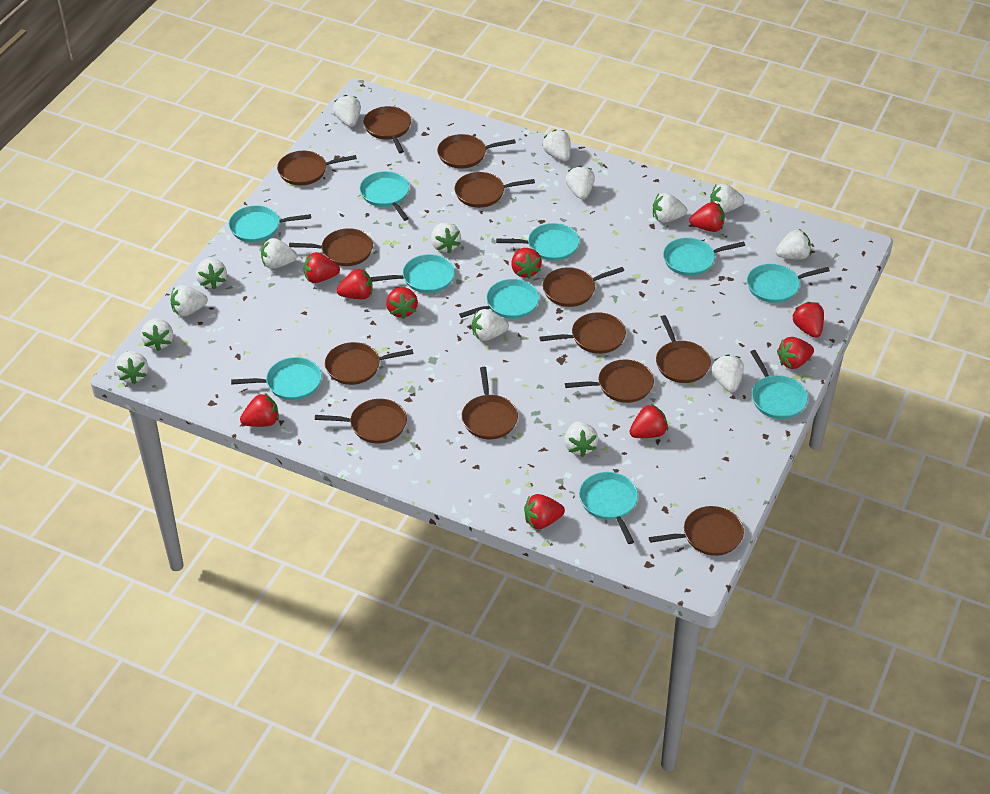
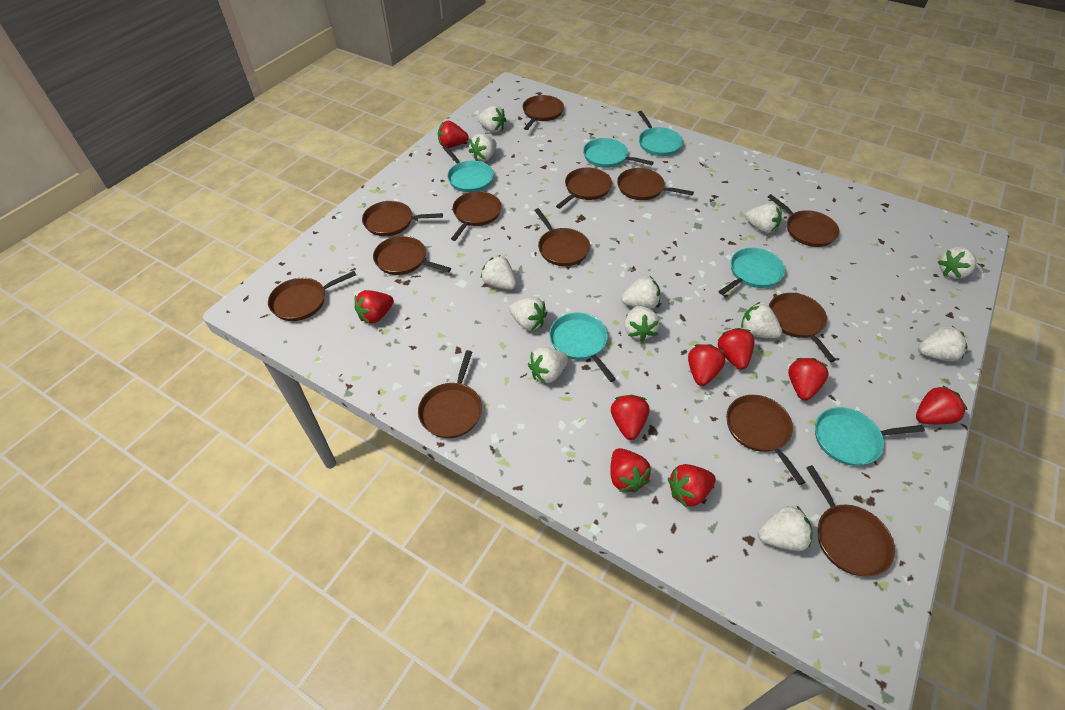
red strawberry: 10 -> 9
turquoise pan: 10 -> 6
white strawberry: 15 -> 12

